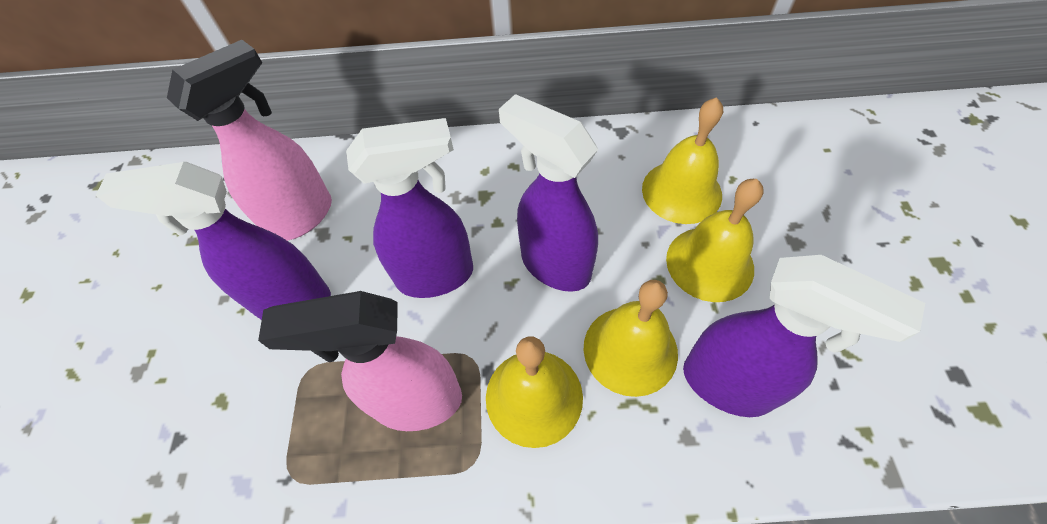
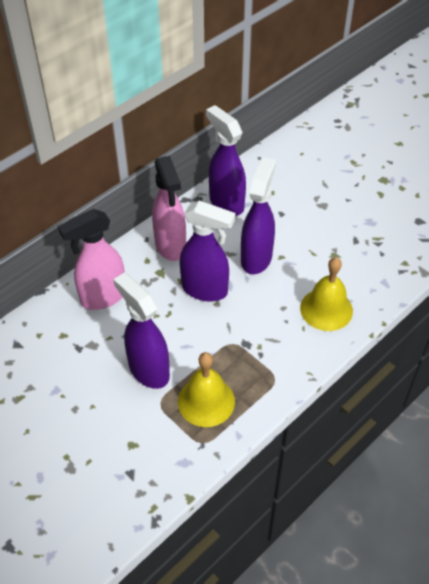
yellow bell: 4 -> 2

